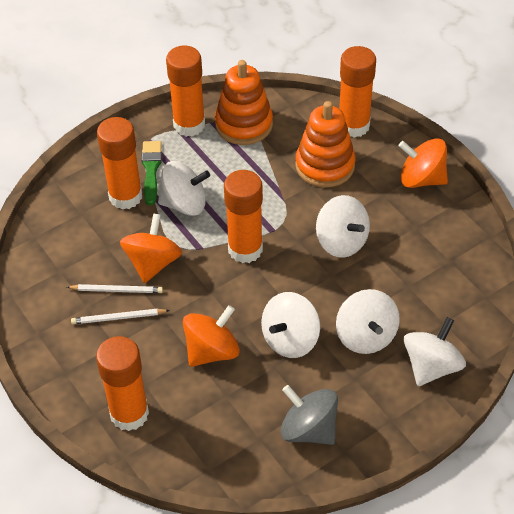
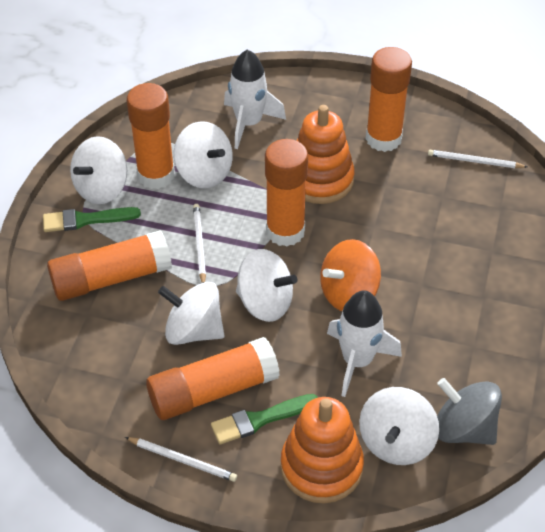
green brush: 1 -> 2
orange spinning top: 3 -> 1
white pencil: 2 -> 3
white rocket: 0 -> 2

